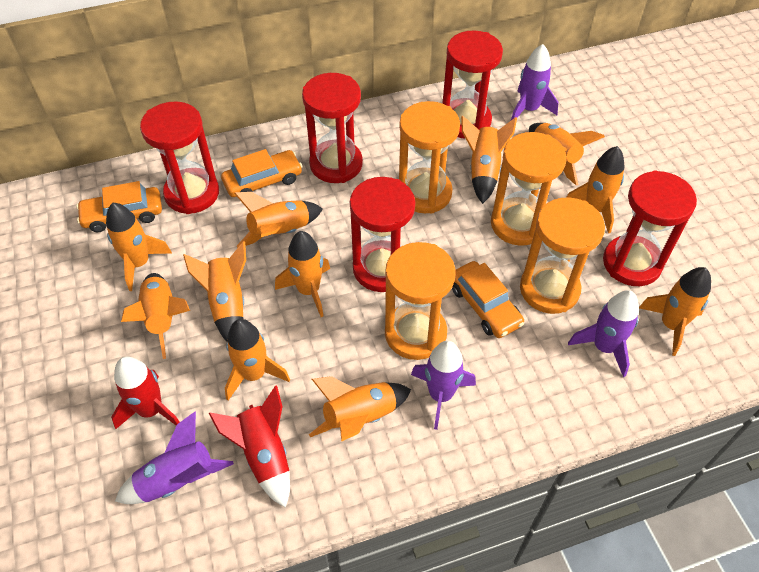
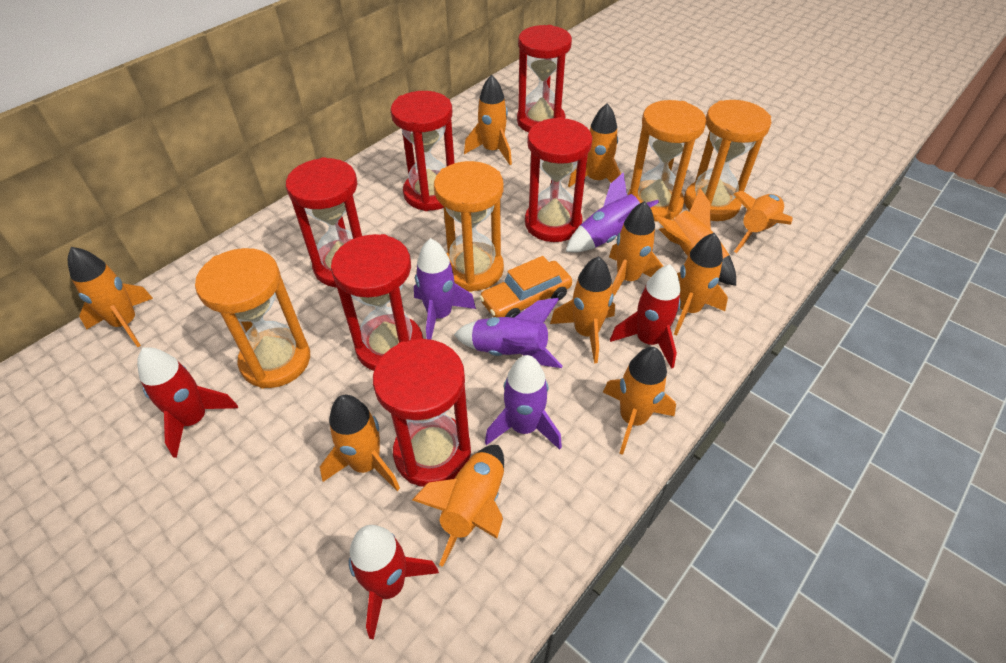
orange car: 3 -> 1
red hourglass: 5 -> 6
red rocket: 2 -> 3

